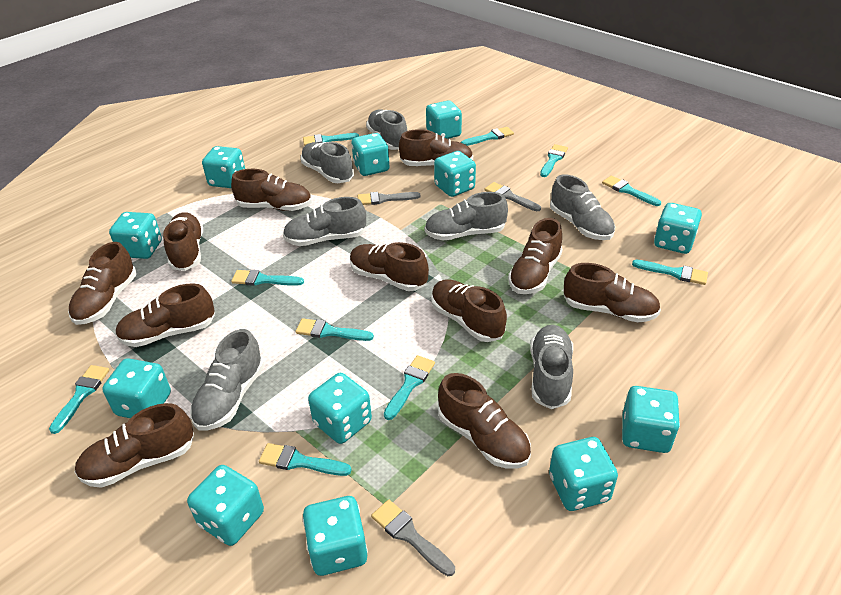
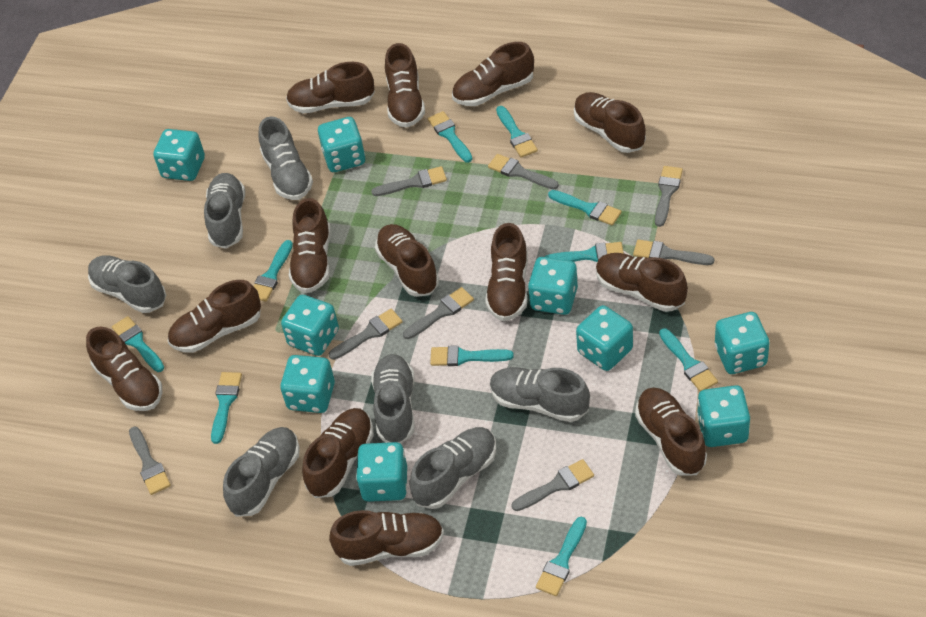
brown shoe: 11 -> 13
grey brush: 3 -> 8
turquoise dice: 12 -> 9

